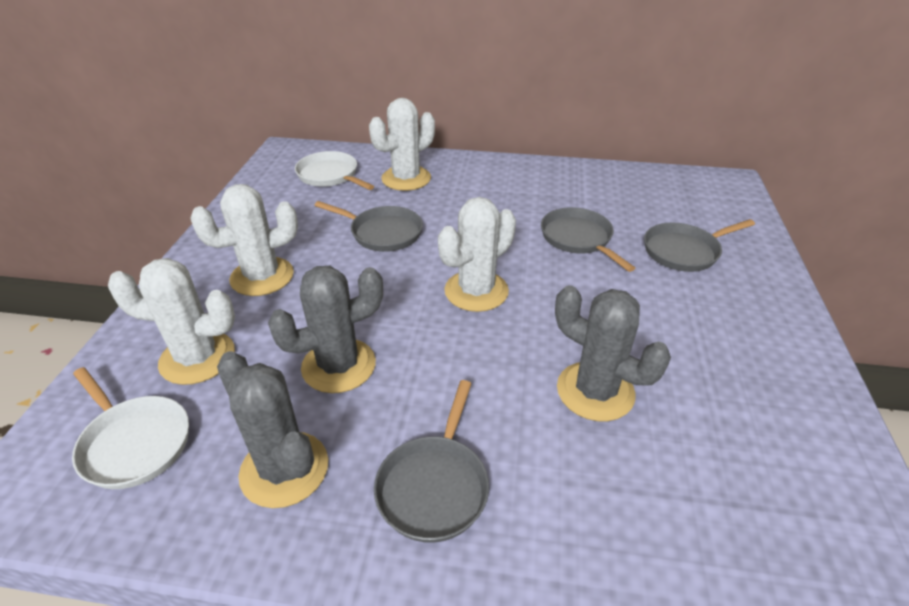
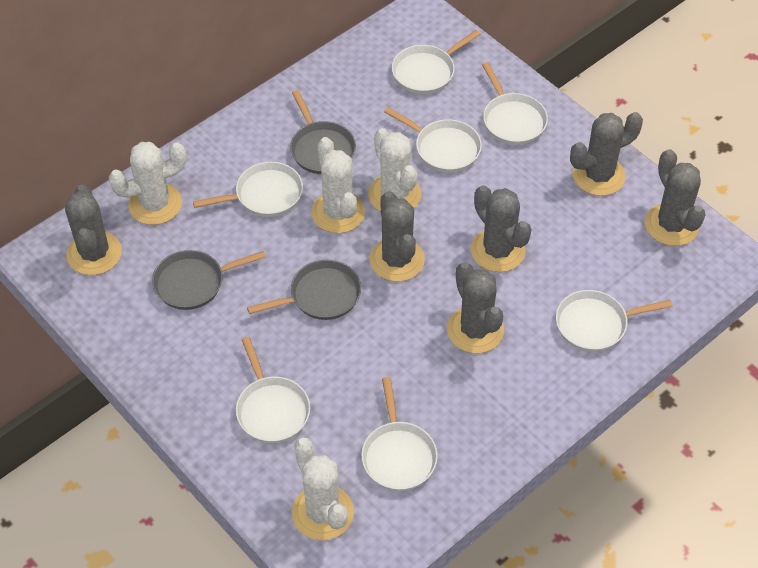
grey cactus: 3 -> 6
grey pan: 4 -> 3
white pan: 2 -> 7

